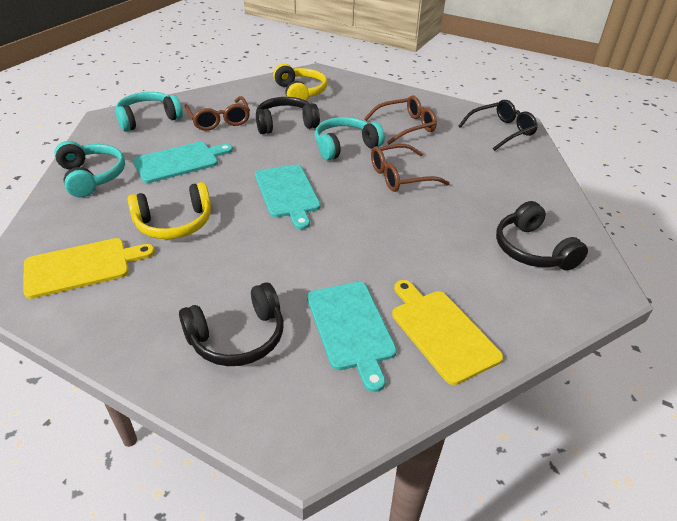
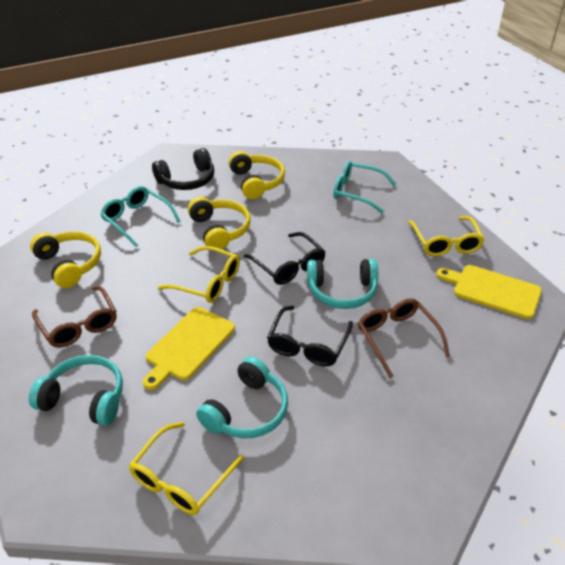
black glasses: 1 -> 2
black headphones: 3 -> 1
brown glasses: 3 -> 2
turquoise cutting board: 3 -> 0
turquoise glasses: 0 -> 2
yellow glasses: 0 -> 3
yellow headphones: 2 -> 3

